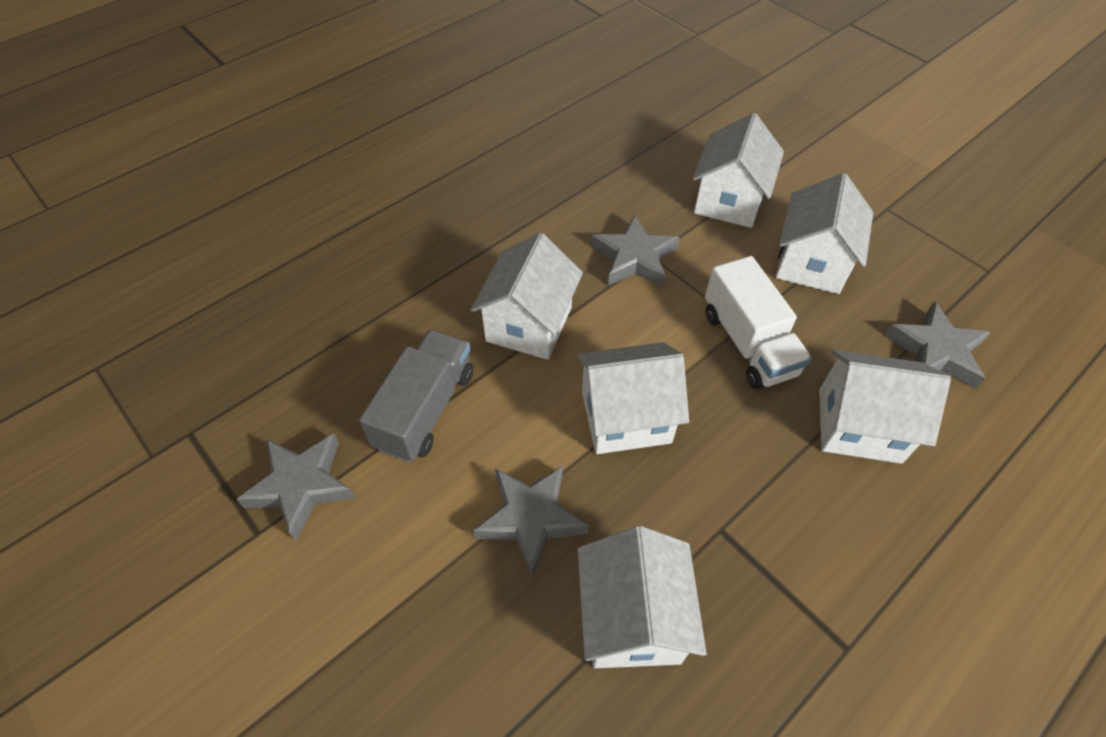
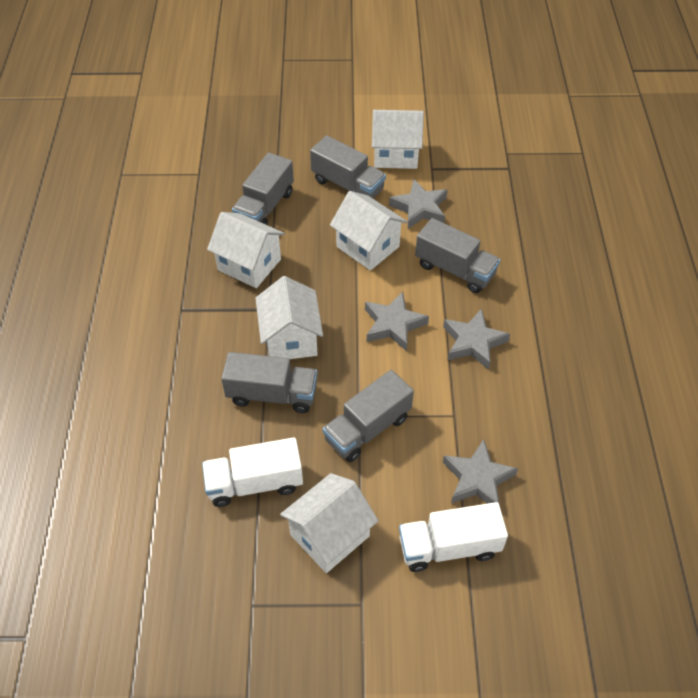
grey truck: 1 -> 5
white house: 6 -> 5
white truck: 1 -> 2

